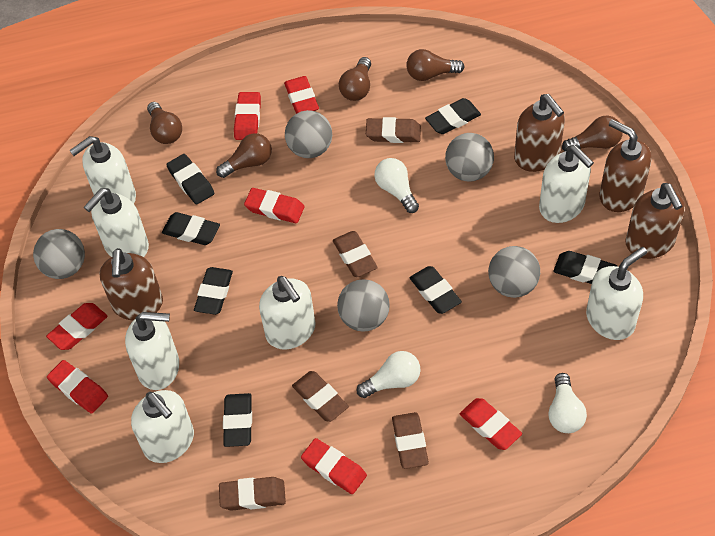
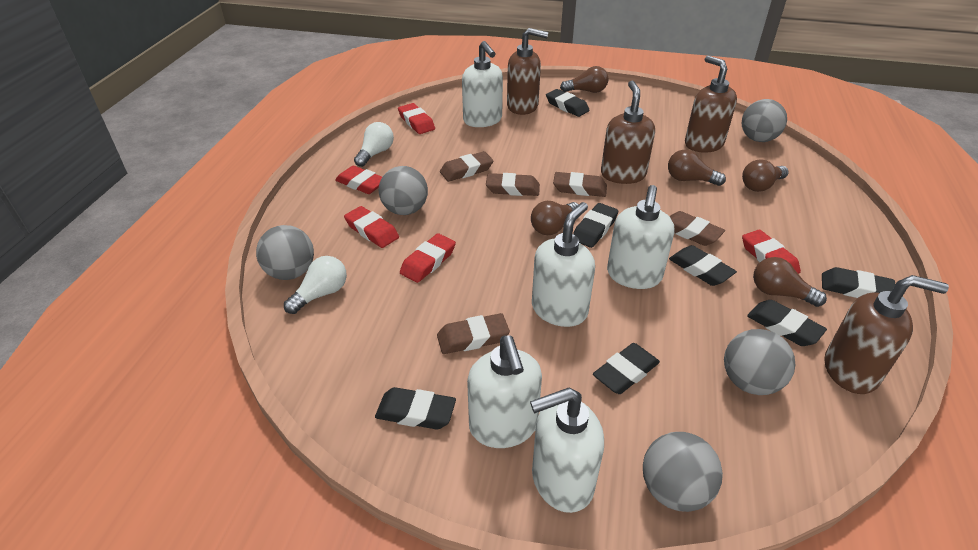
red eraser: 7 -> 5
white light bulb: 3 -> 2
white soap dispenser: 7 -> 5

